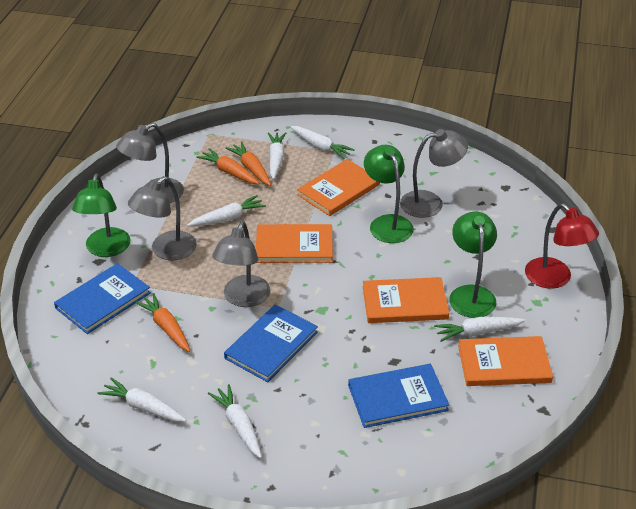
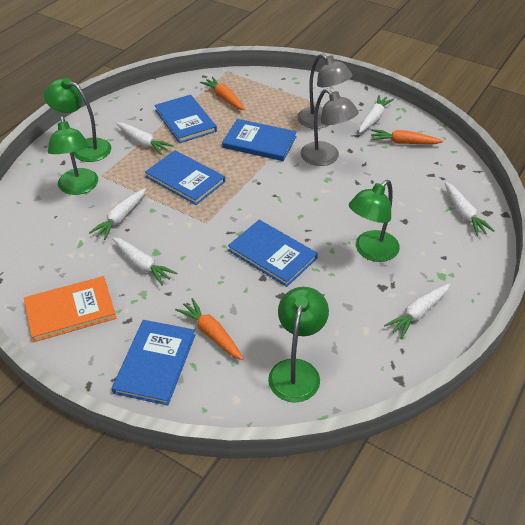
blue book: 3 -> 5
green lamp: 3 -> 4
grey lamp: 4 -> 2
orange book: 4 -> 1
red lamp: 1 -> 0

